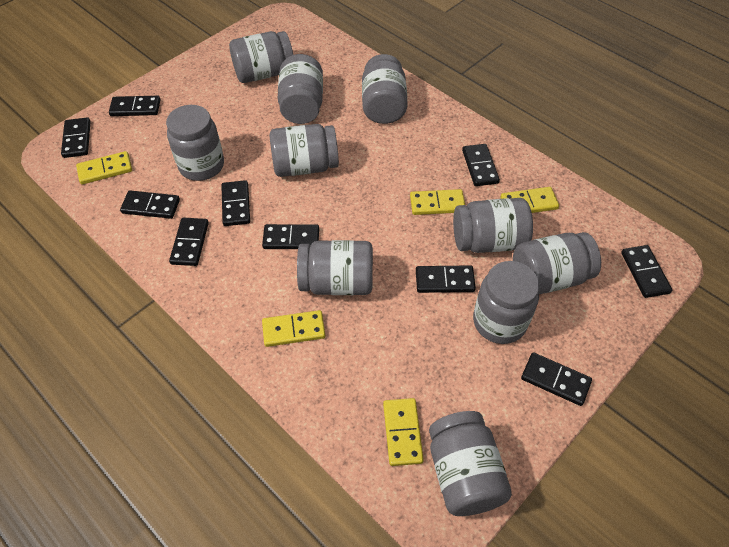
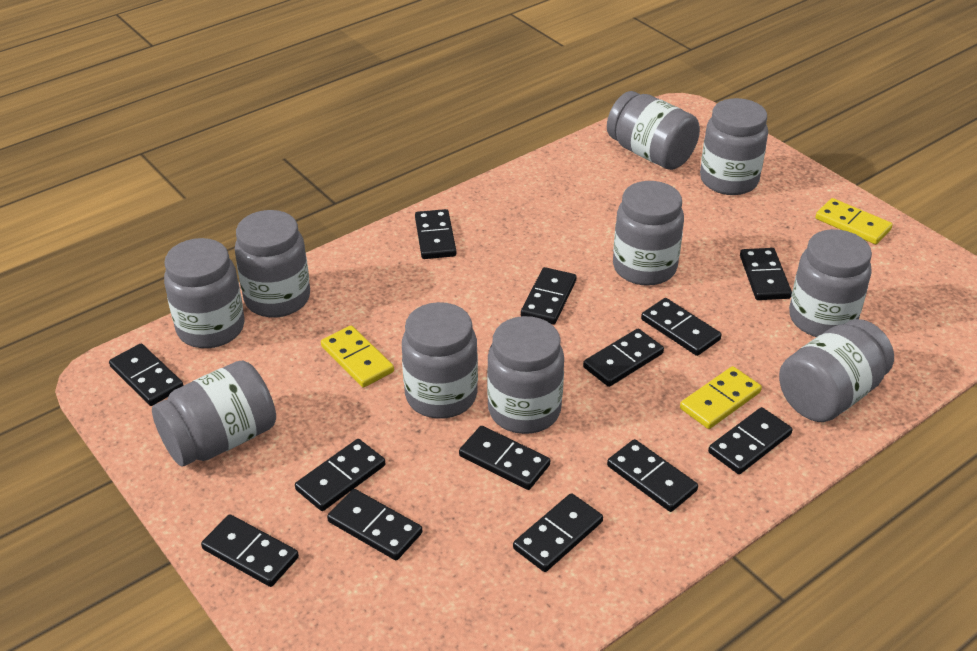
black domino: 10 -> 13
yellow domino: 5 -> 3

